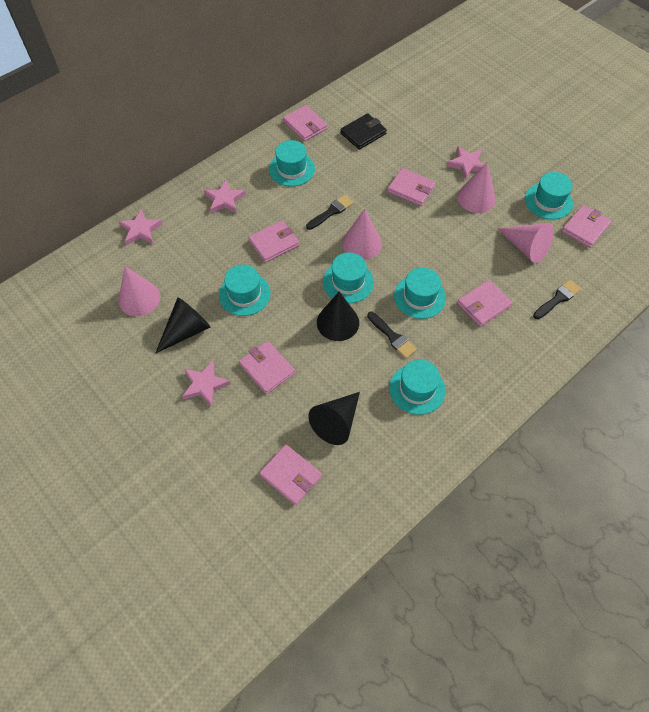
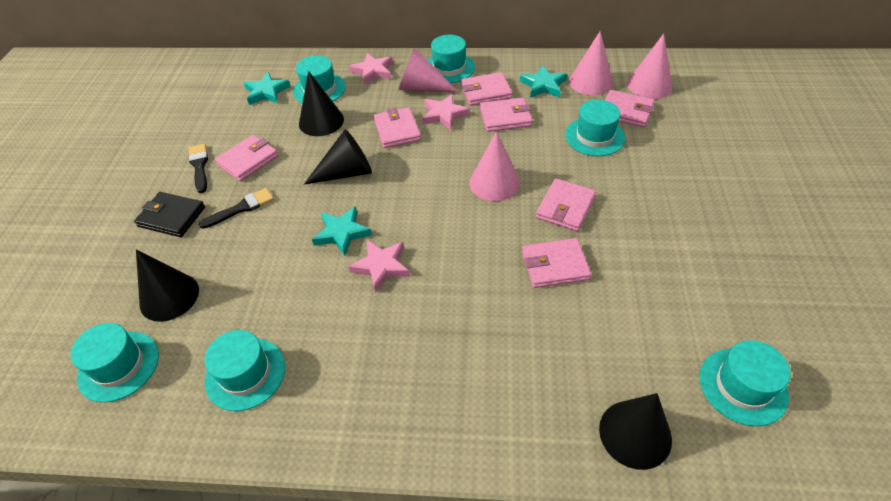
black brush: 3 -> 2
black cone: 3 -> 4
pink star: 4 -> 3
turquoise star: 0 -> 3

